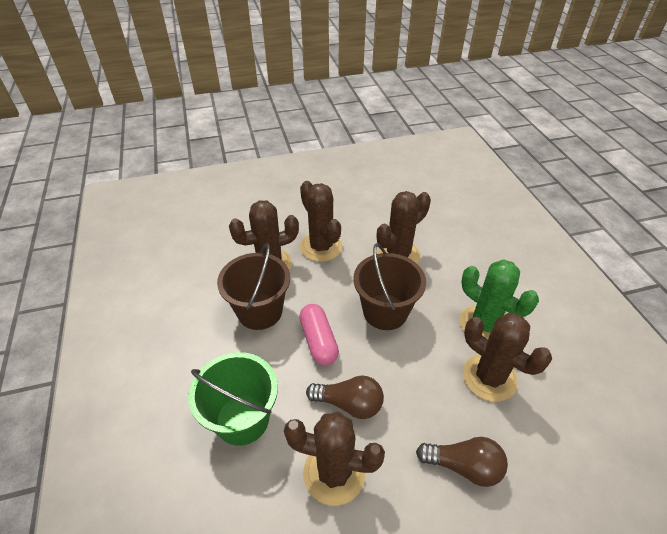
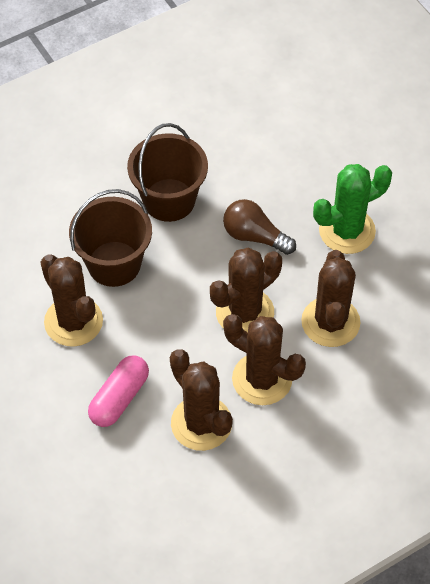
brown light bulb: 2 -> 1
green bucket: 1 -> 0

